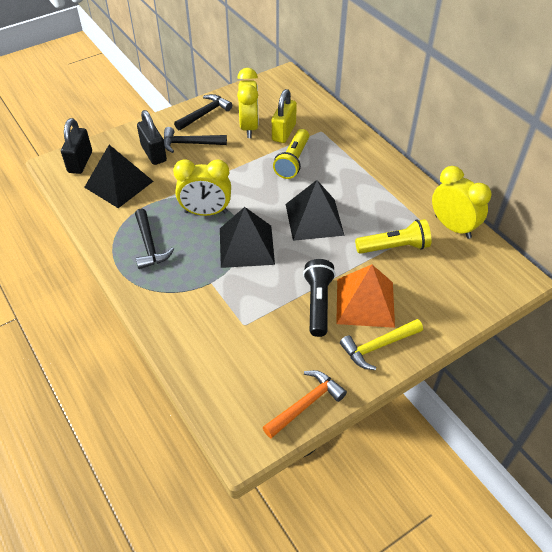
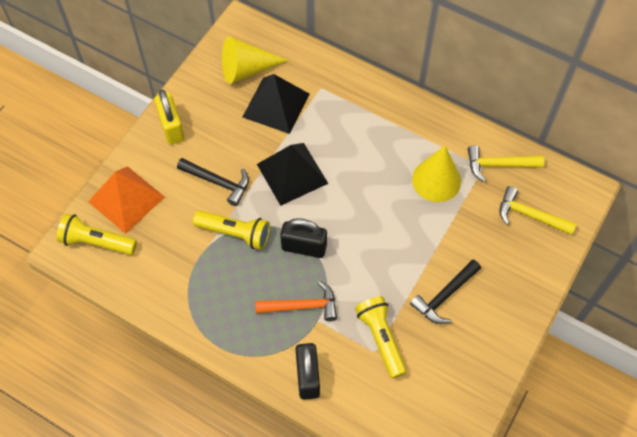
black flashlight: 1 -> 0
black hammer: 3 -> 2
black pyramid: 3 -> 2
yellow clock: 3 -> 0
yellow cone: 0 -> 2
yellow flashlight: 2 -> 3
yellow hammer: 1 -> 2

